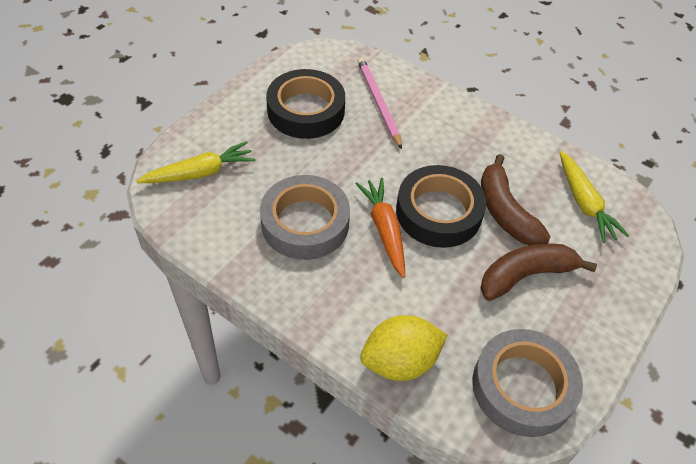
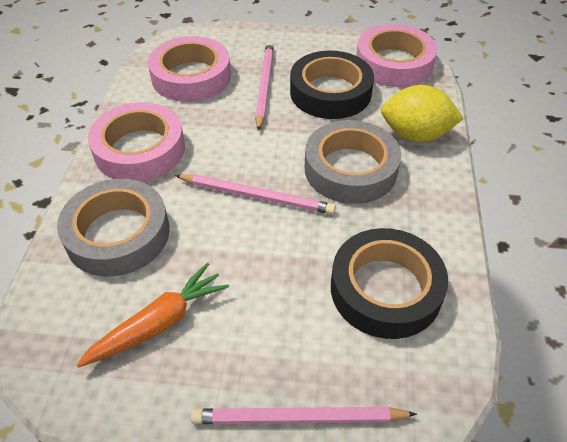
brown banana: 2 -> 0
pink pencil: 1 -> 3
pink tape: 0 -> 3
yellow carrot: 2 -> 0

